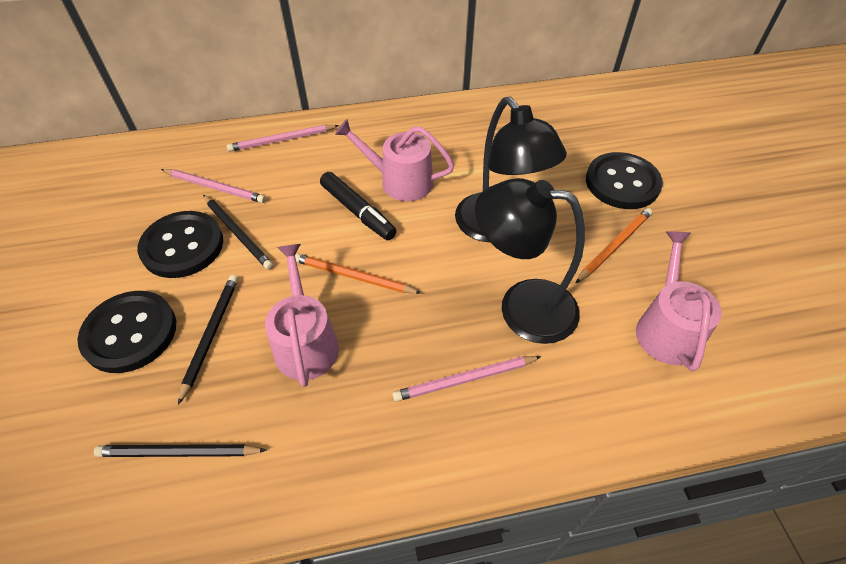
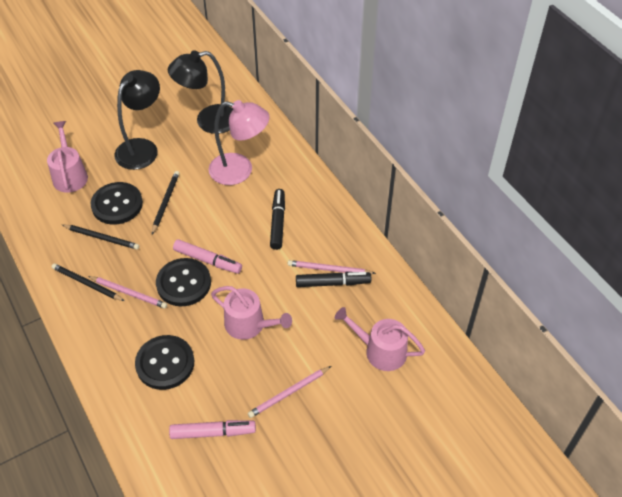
black marker: 1 -> 2
orange pencil: 2 -> 0
pink lamp: 0 -> 1
pink marker: 0 -> 2

